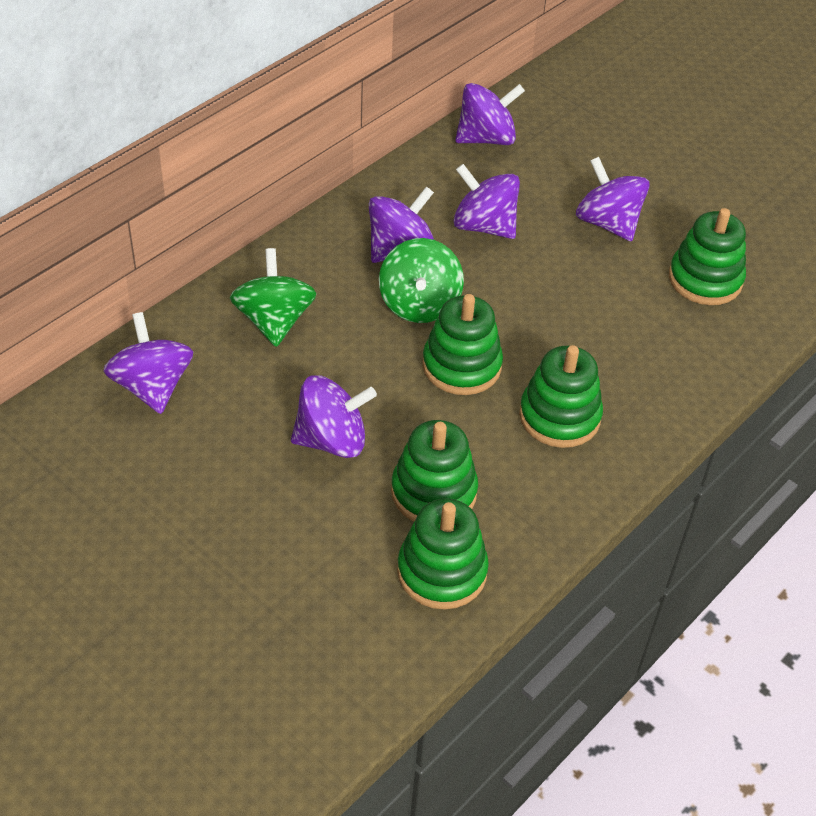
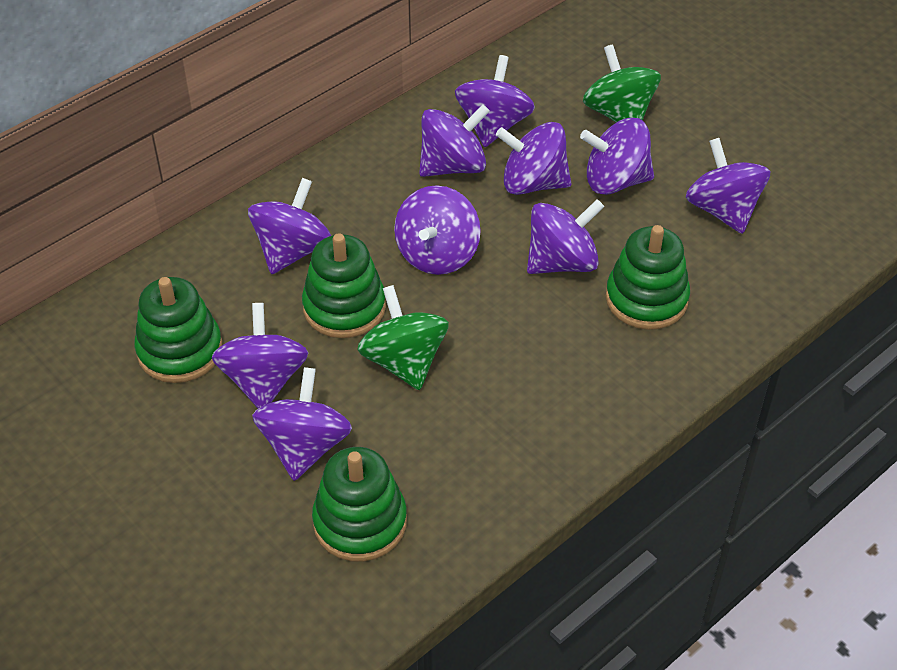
green stacking toy: 5 -> 4
purple spinning top: 6 -> 10

